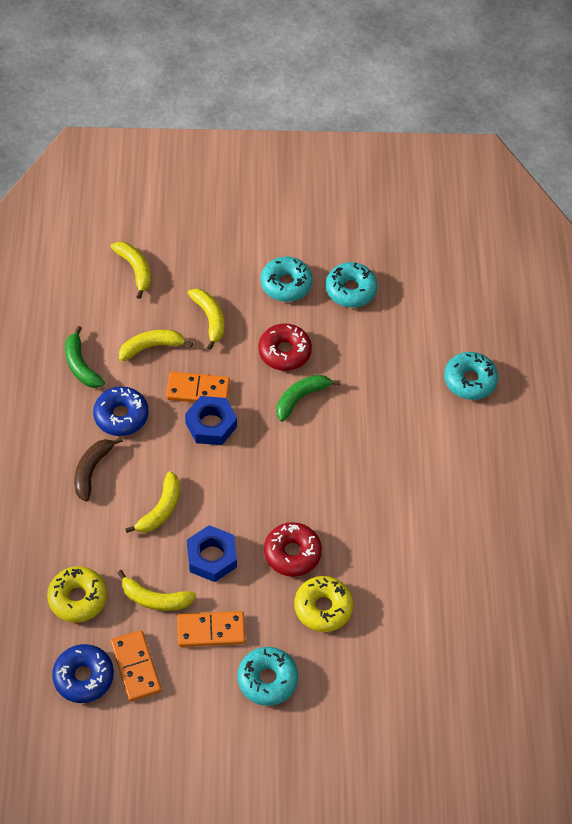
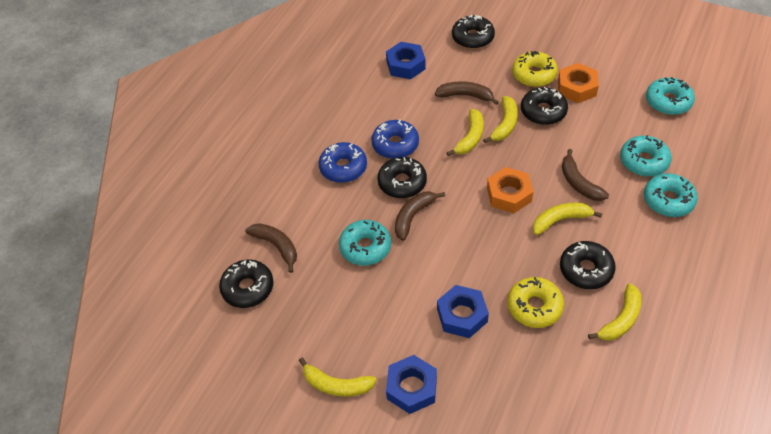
black donut: 0 -> 5
blue nut: 2 -> 3
brown banana: 1 -> 4
green banana: 2 -> 0
orange domino: 3 -> 0
orange nut: 0 -> 2
red donut: 2 -> 0

